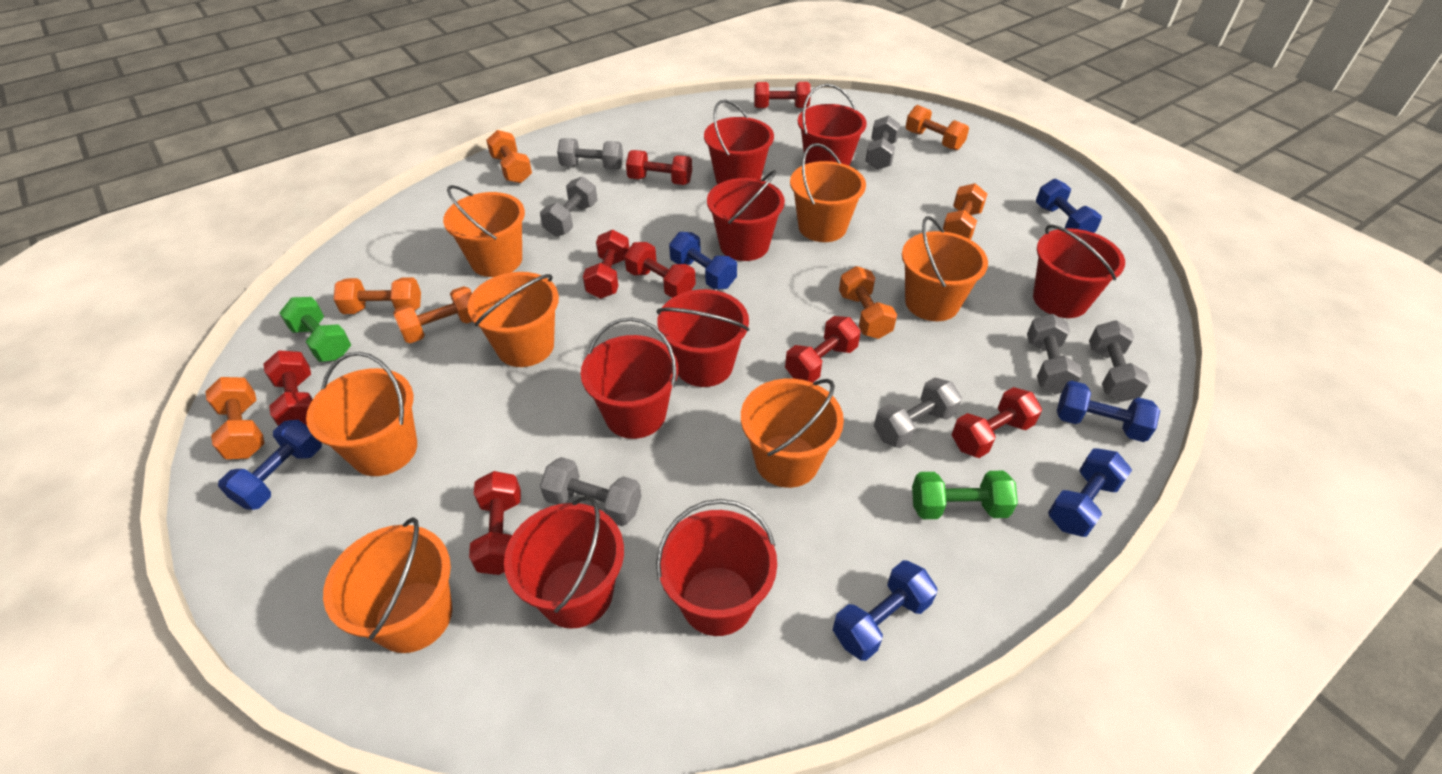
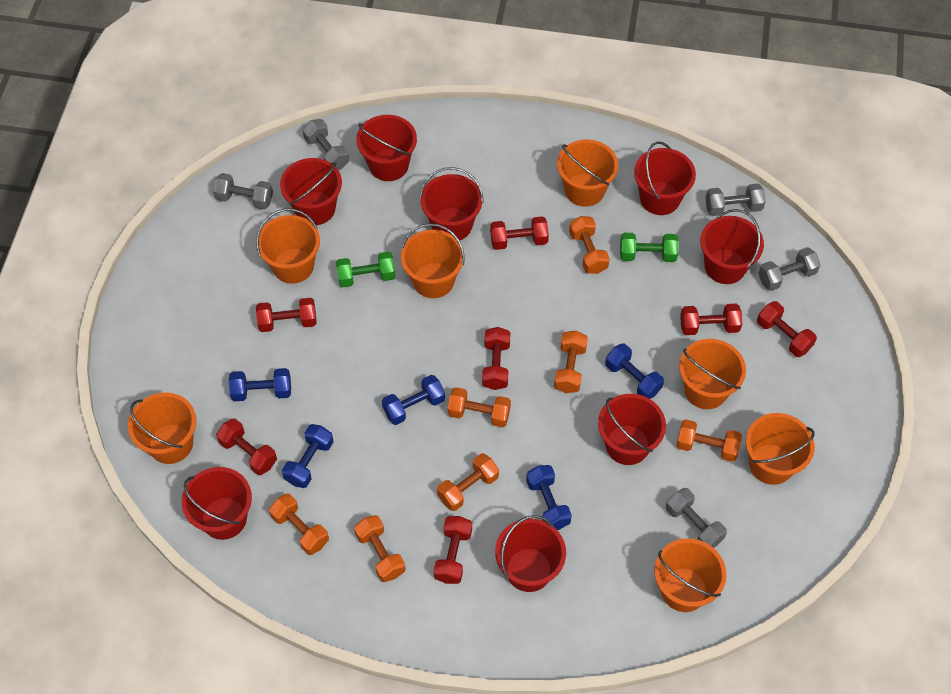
blue dumbbell: 6 -> 5
grey dumbbell: 7 -> 5
red dumbbell: 8 -> 7

